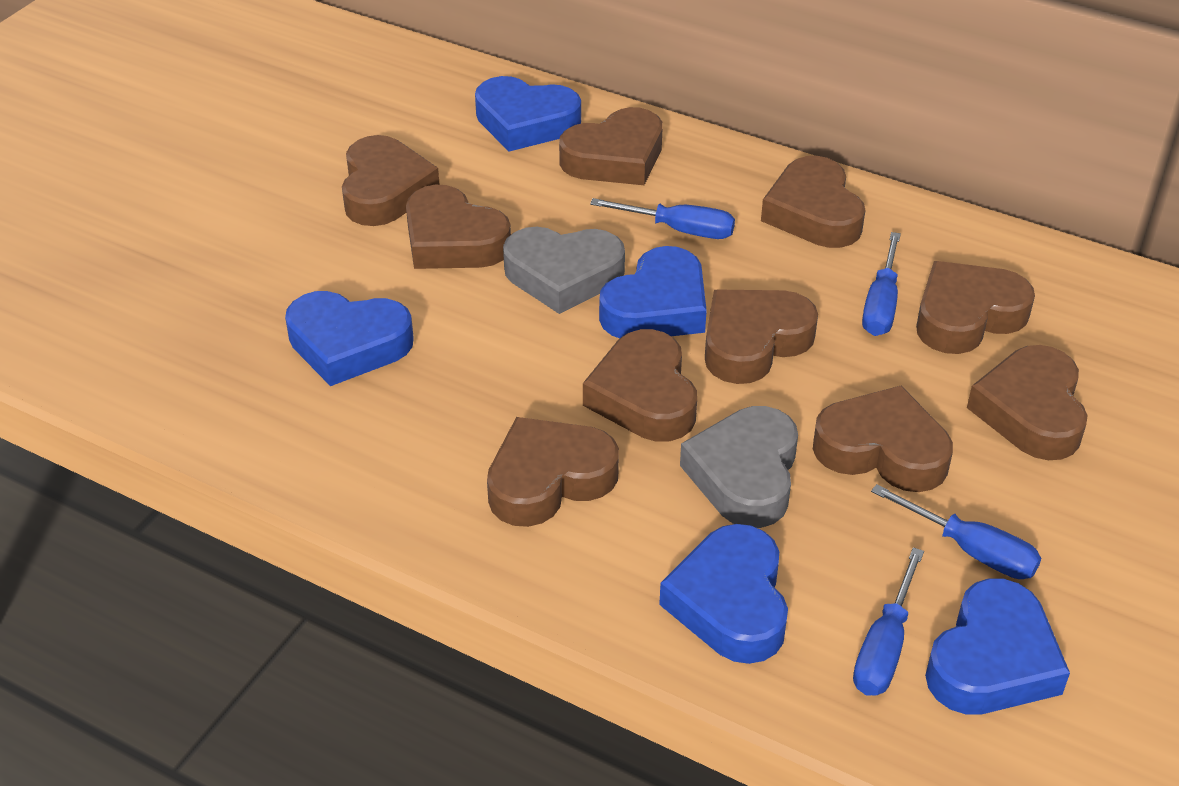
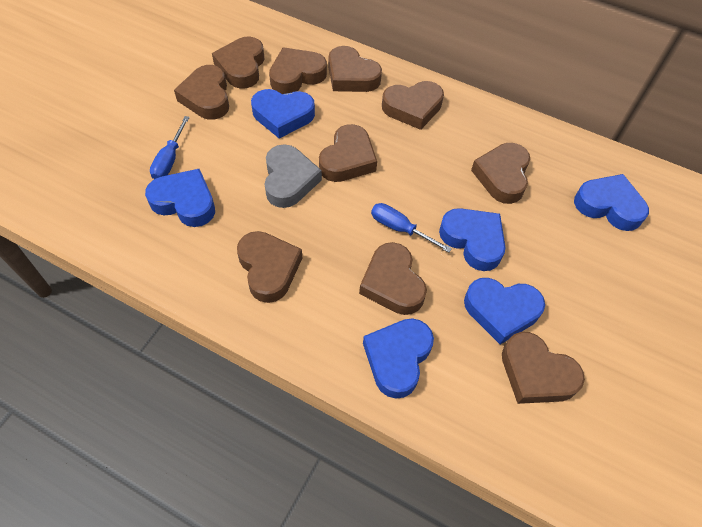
blue heart: 5 -> 6
blue screwdriver: 4 -> 2
grey heart: 2 -> 1

